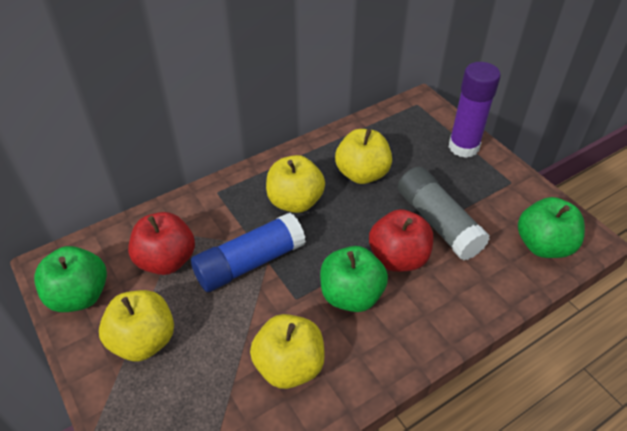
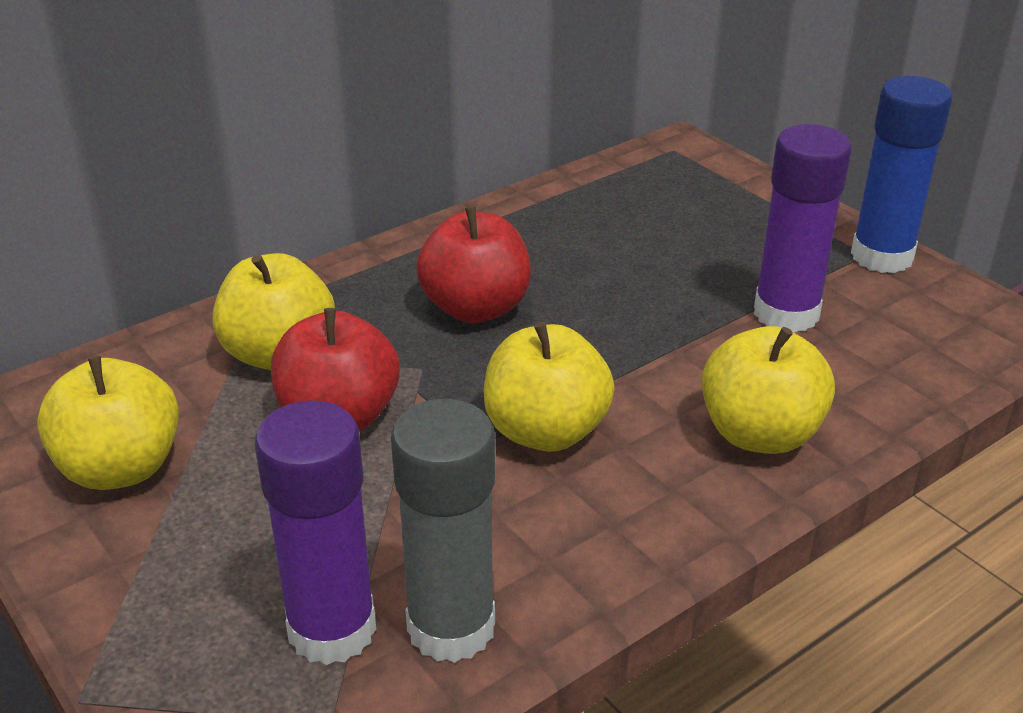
green apple: 3 -> 0
purple glue stick: 1 -> 2

